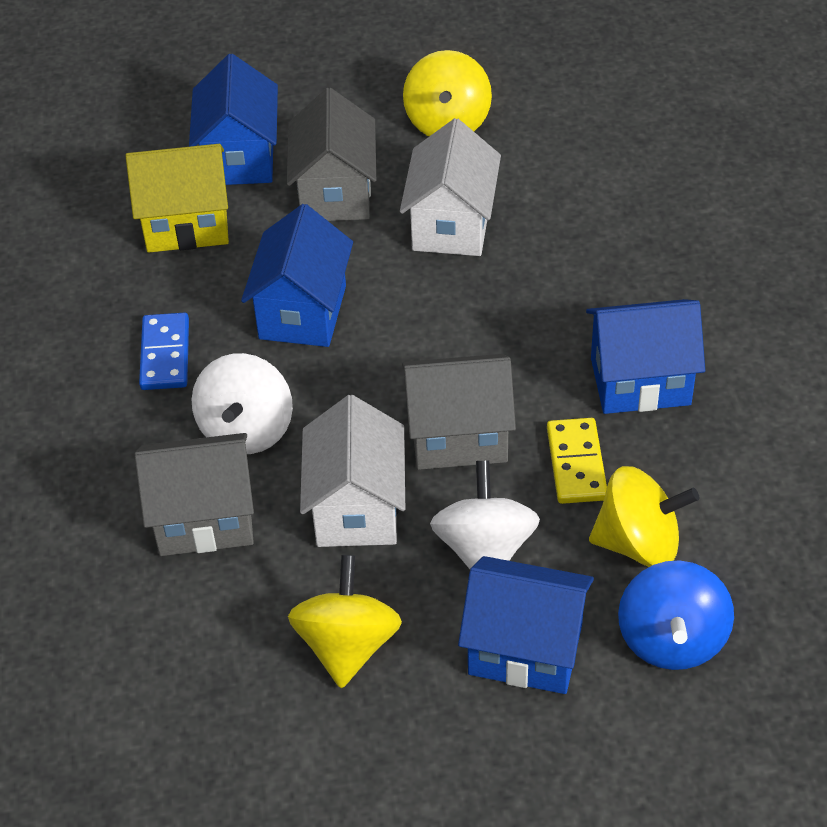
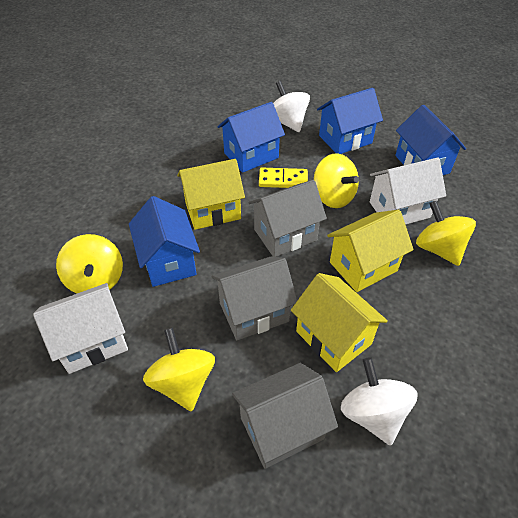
blue domino: 1 -> 0
blue spinning top: 1 -> 0
yellow house: 1 -> 3
yellow spinning top: 3 -> 4

